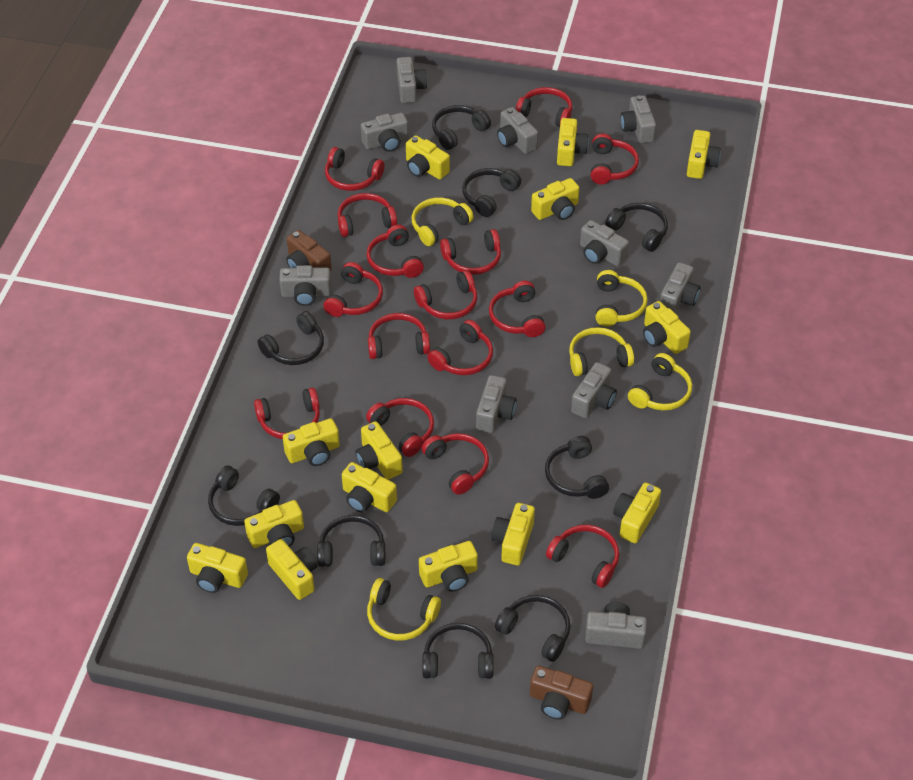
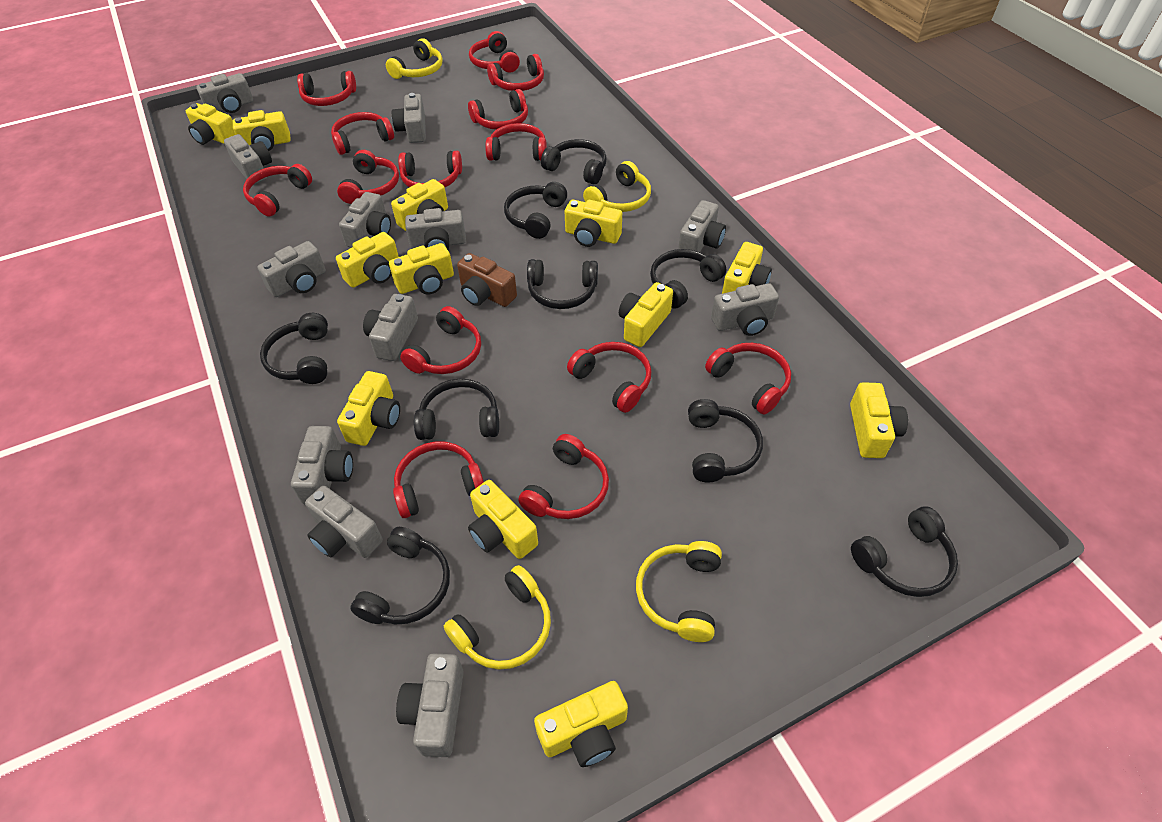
brown camera: 2 -> 1
grey camera: 10 -> 12
red headphones: 15 -> 14
yellow camera: 14 -> 12
yellow headphones: 5 -> 4

